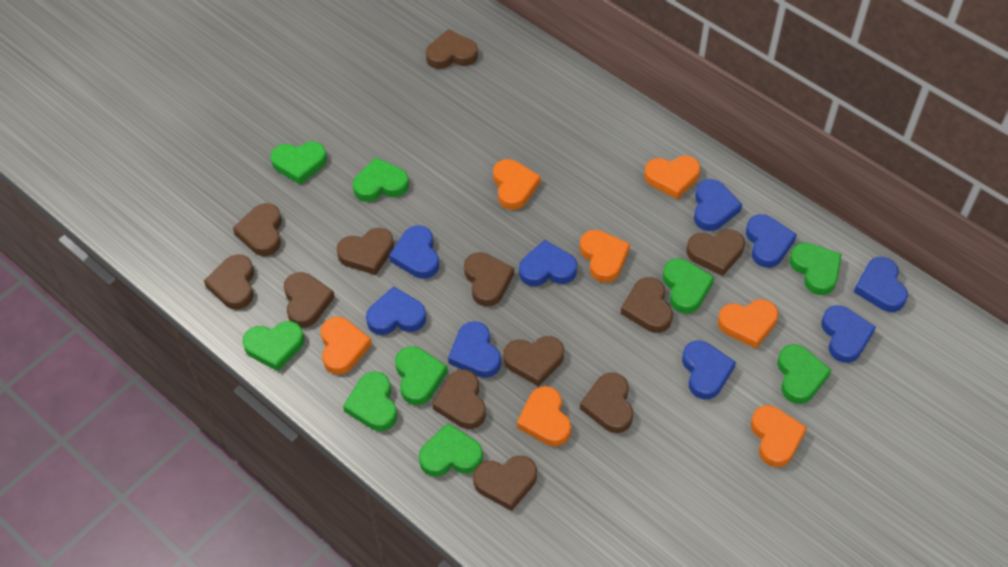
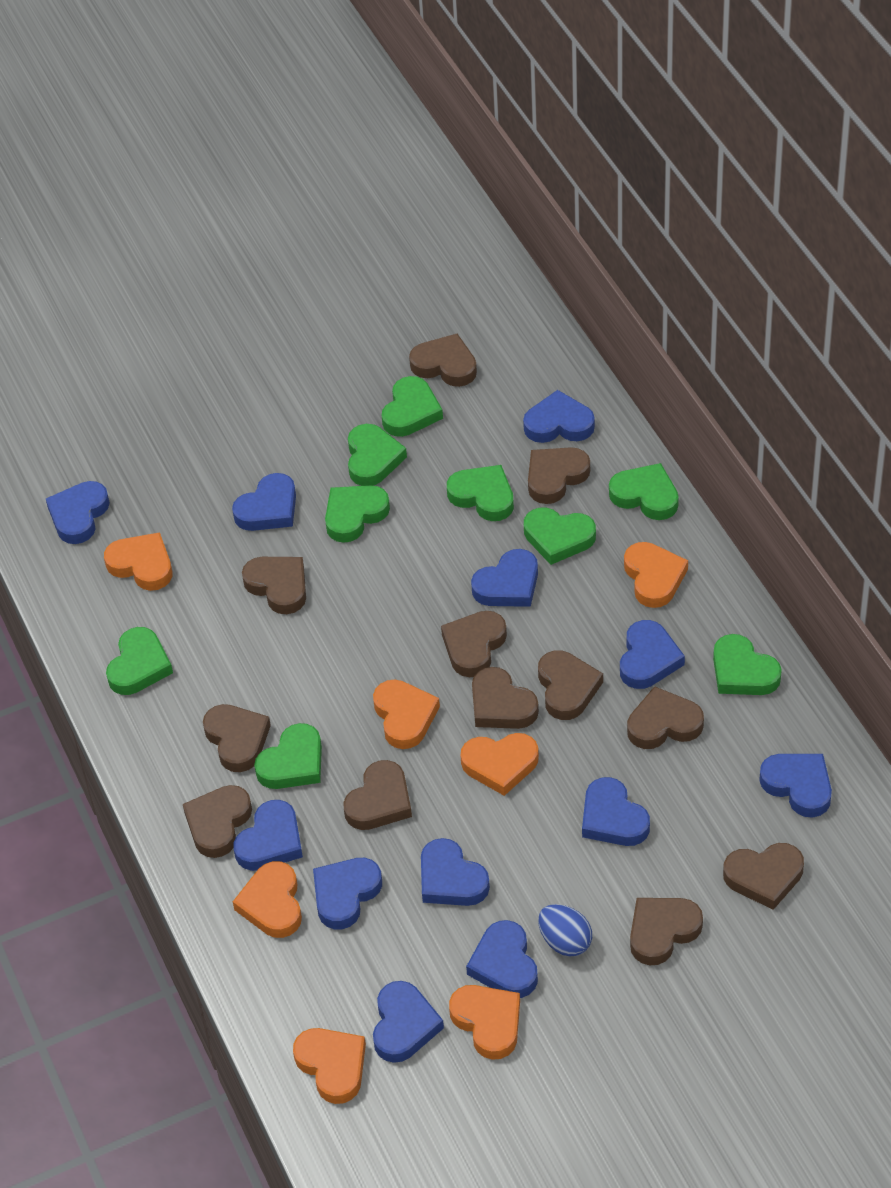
blue egg: 0 -> 1
blue heart: 9 -> 12

